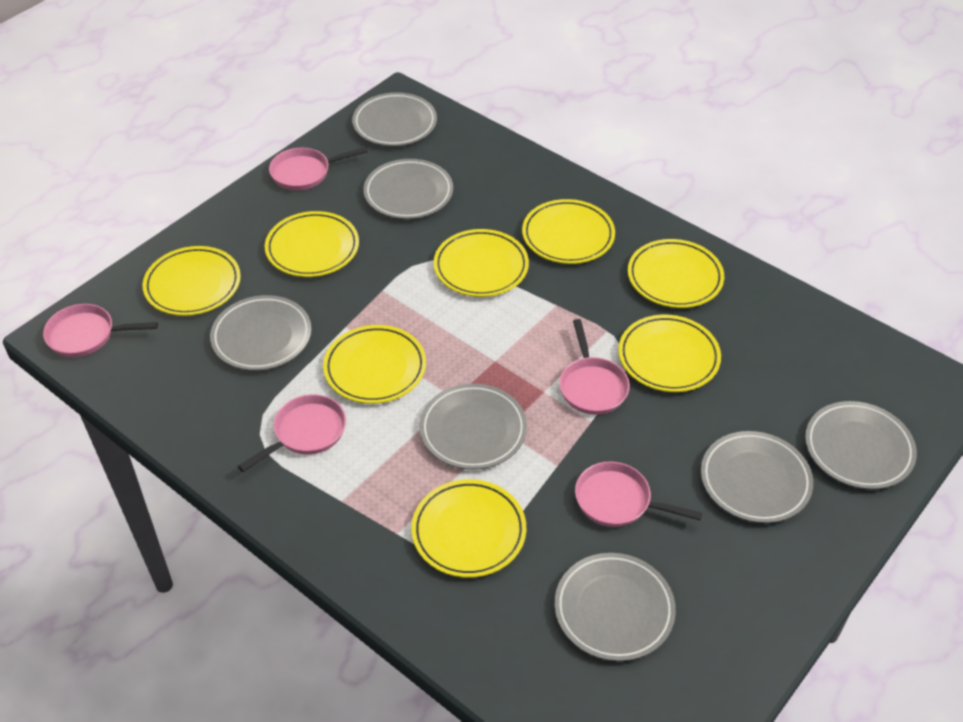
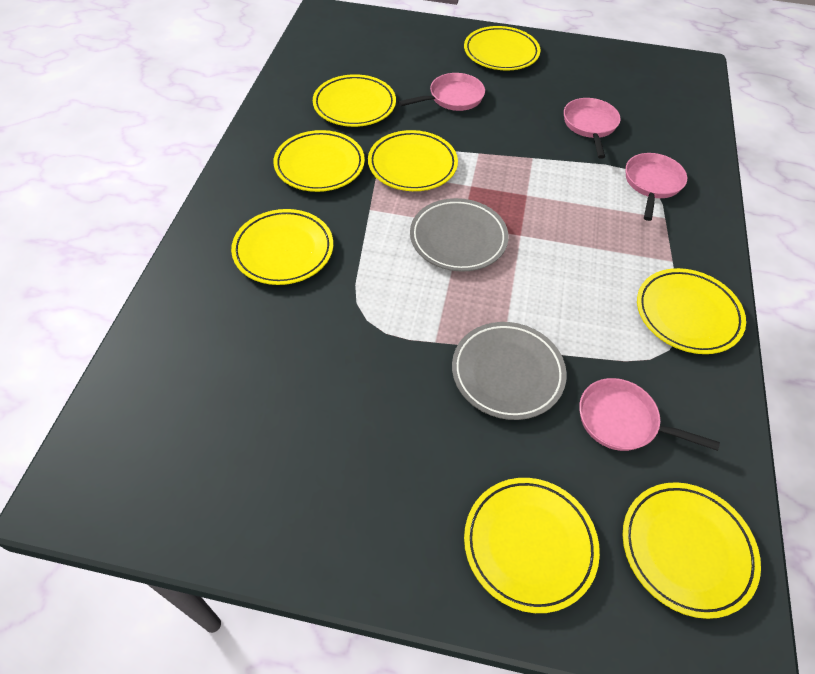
grey plate: 7 -> 2
pink pan: 5 -> 4

